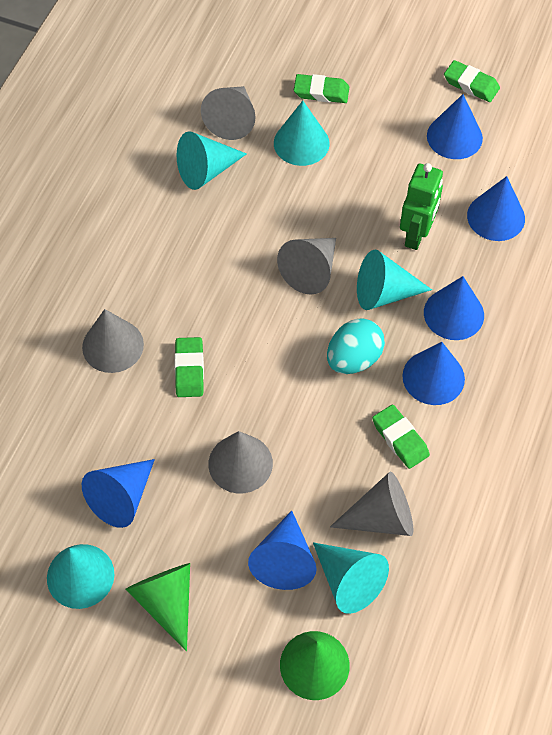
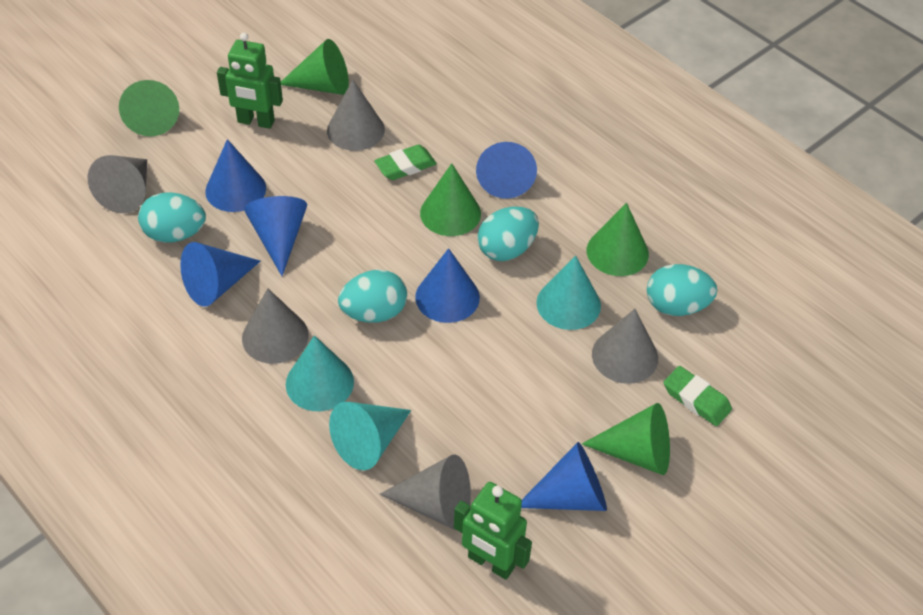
green cone: 2 -> 5
green eraser: 4 -> 2
green robot: 1 -> 2
turquoise cone: 5 -> 3
turquoise egg: 1 -> 4

